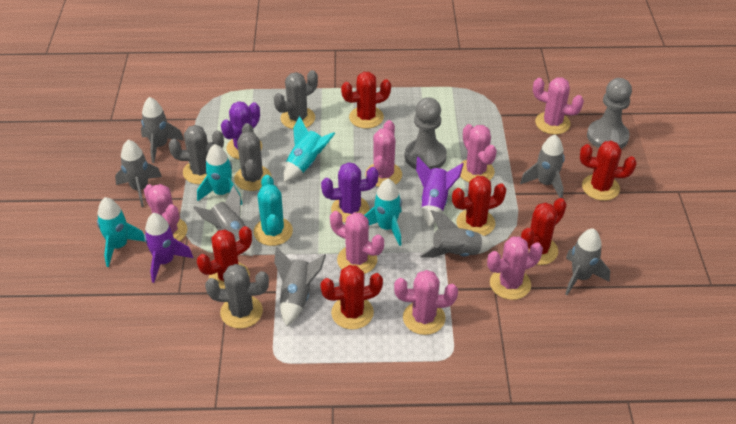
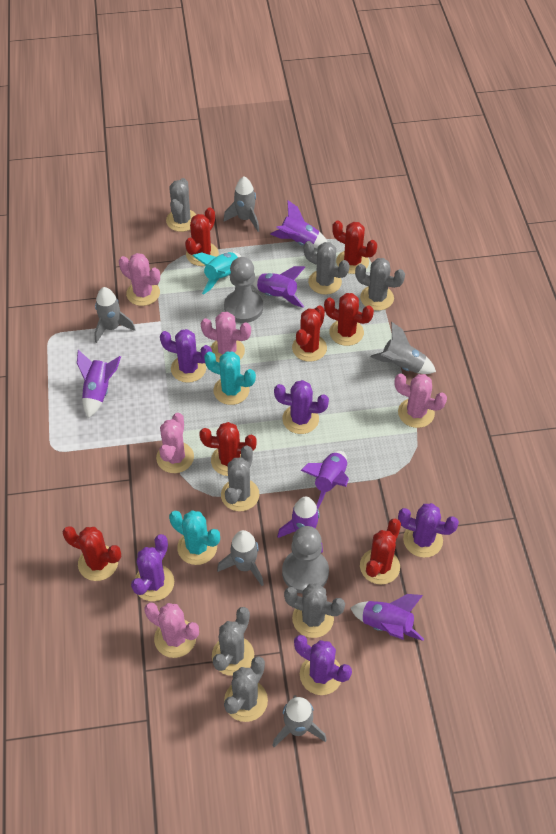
grey cactus: 4 -> 7
grey rocket: 7 -> 5
pink cactus: 7 -> 5
purple cactus: 2 -> 5
purple rocket: 2 -> 6
red cactus: 6 -> 7
turquoise cactus: 1 -> 2
turquoise rocket: 4 -> 1

